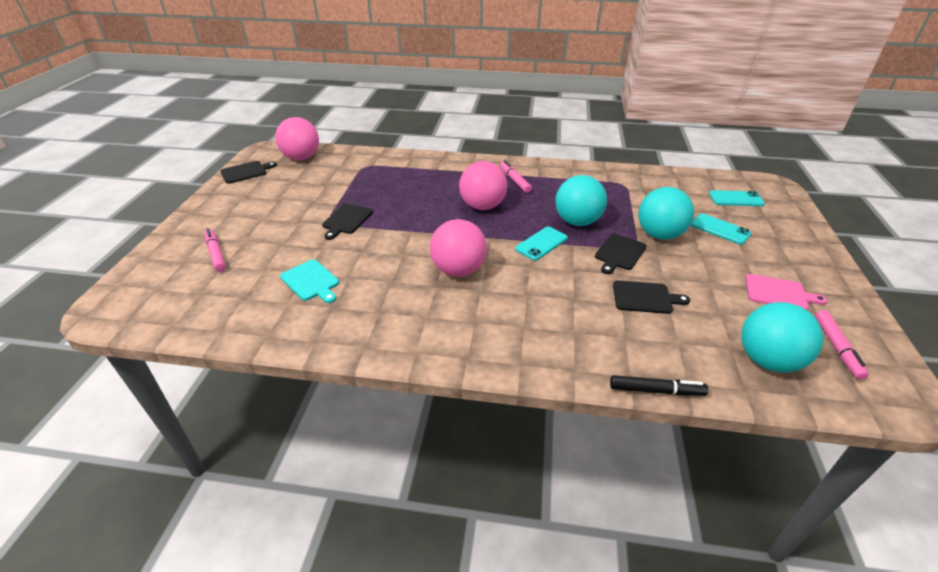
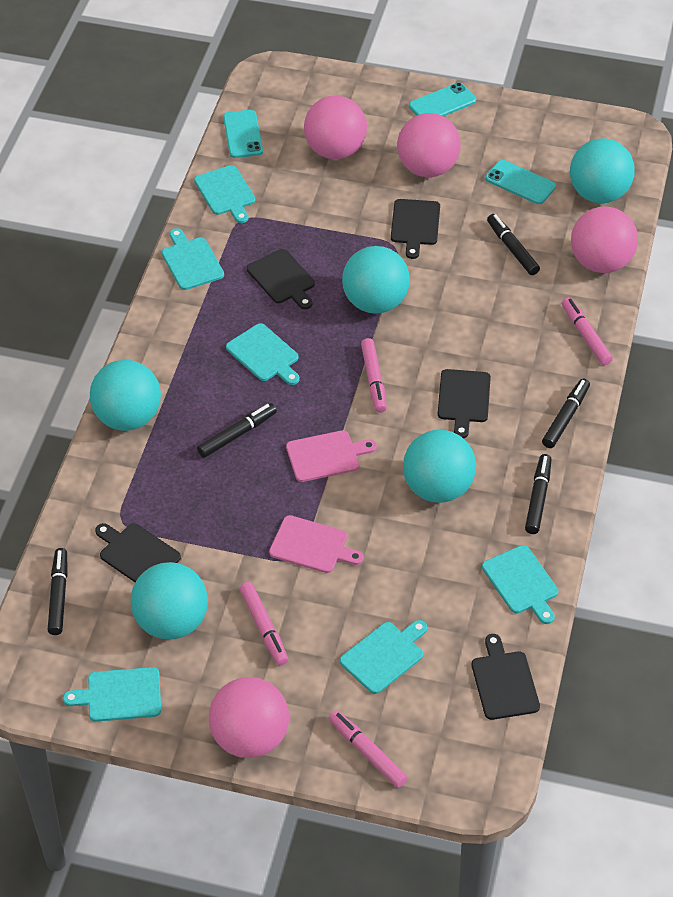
black cutting board: 4 -> 5
black marker: 1 -> 5
pink ball: 3 -> 4
pink cutting board: 1 -> 2
pink marker: 3 -> 4
turquoise ball: 3 -> 5
turquoise cutting board: 1 -> 6

